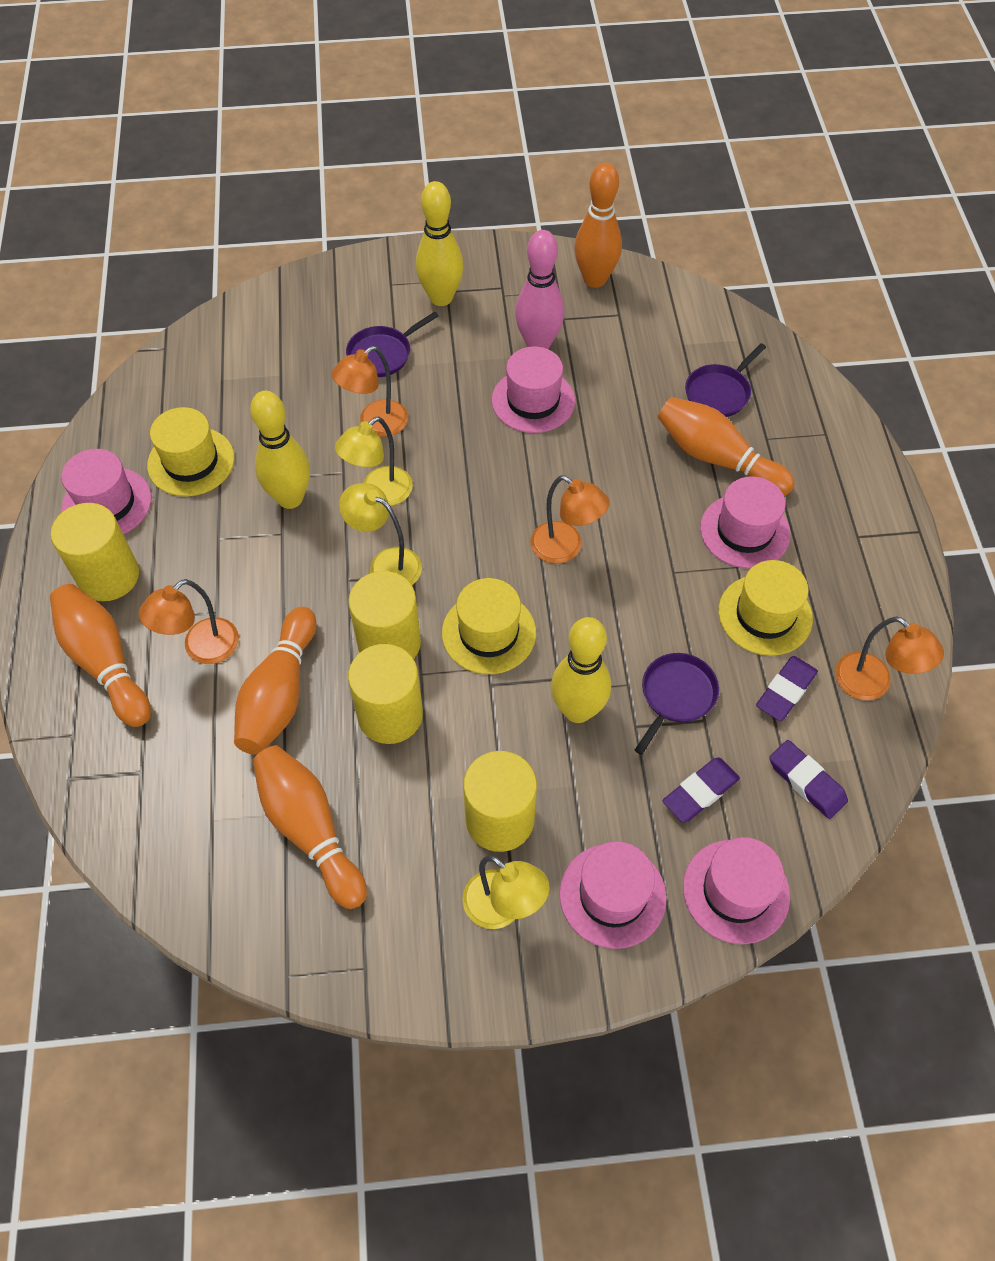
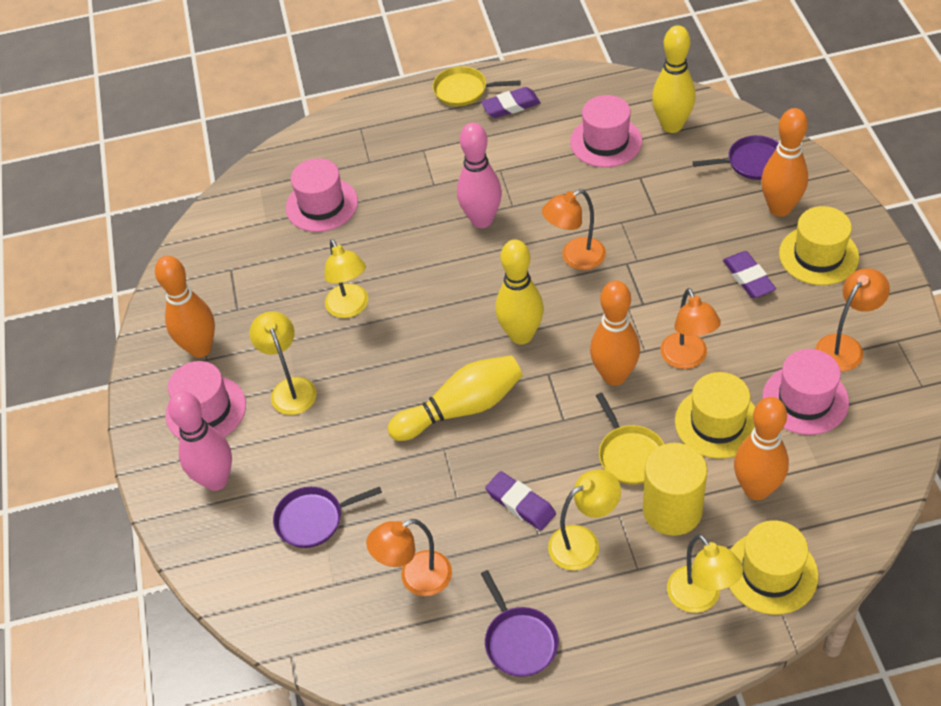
orange bowling pin: 5 -> 4
pink bowling pin: 1 -> 2
pink hat: 5 -> 4
yellow cylinder: 4 -> 1
yellow lamp: 3 -> 4
yellow pan: 0 -> 2

